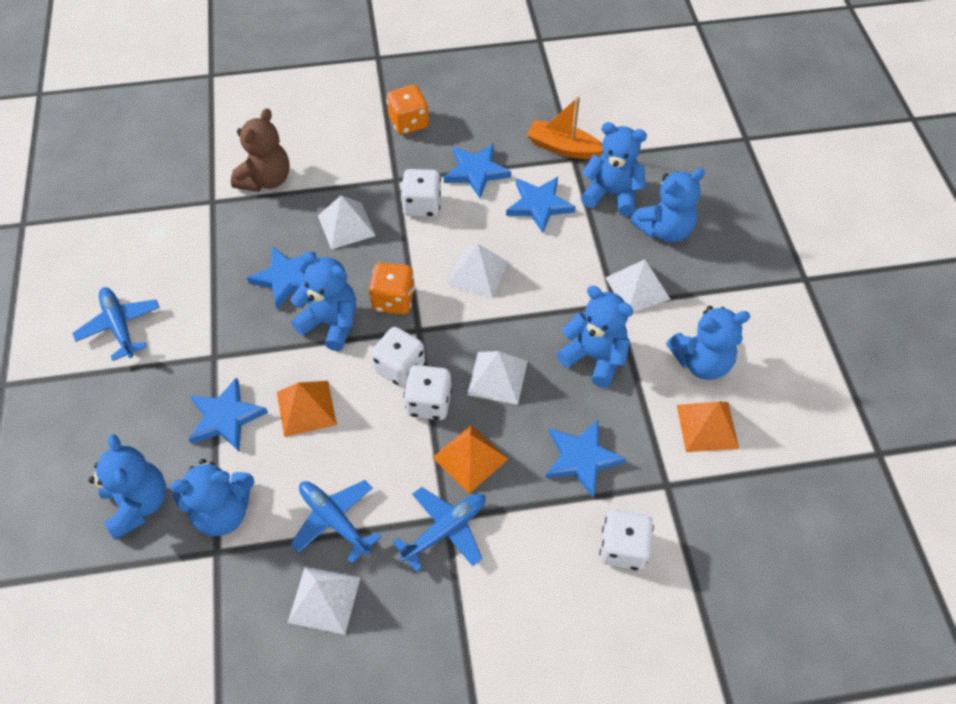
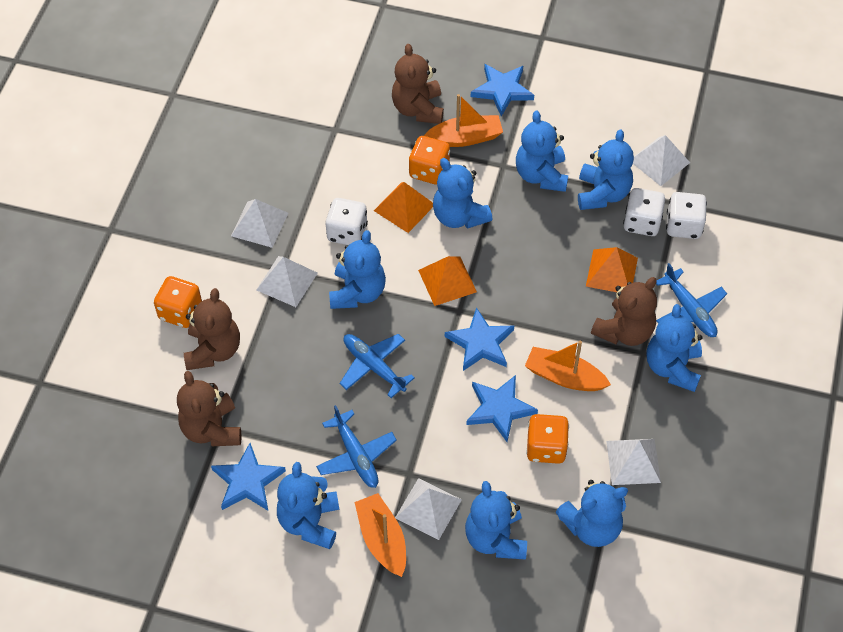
blue star: 5 -> 4
blue teddy bear: 7 -> 8
brown teddy bear: 1 -> 4
orange boat: 1 -> 3
orange dice: 2 -> 3
white dice: 4 -> 3

